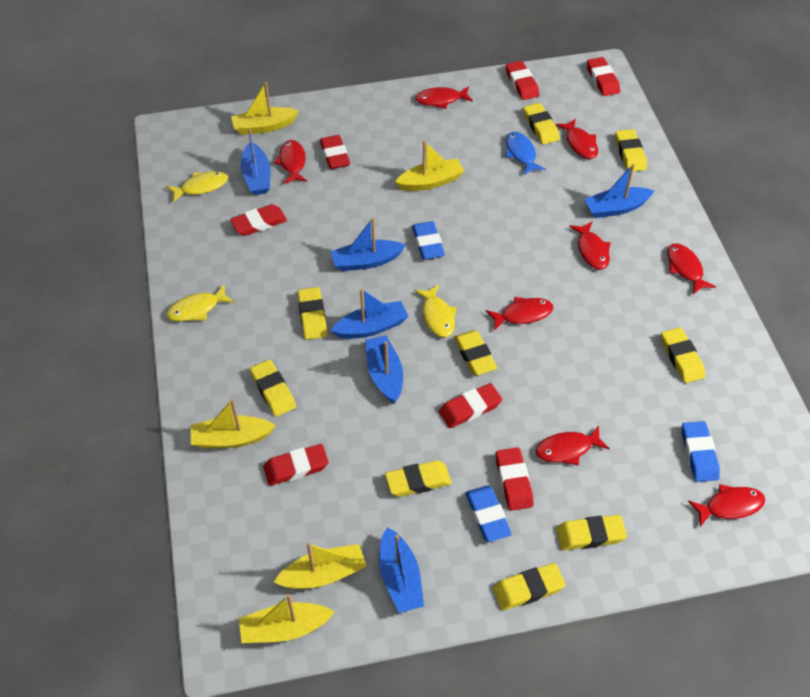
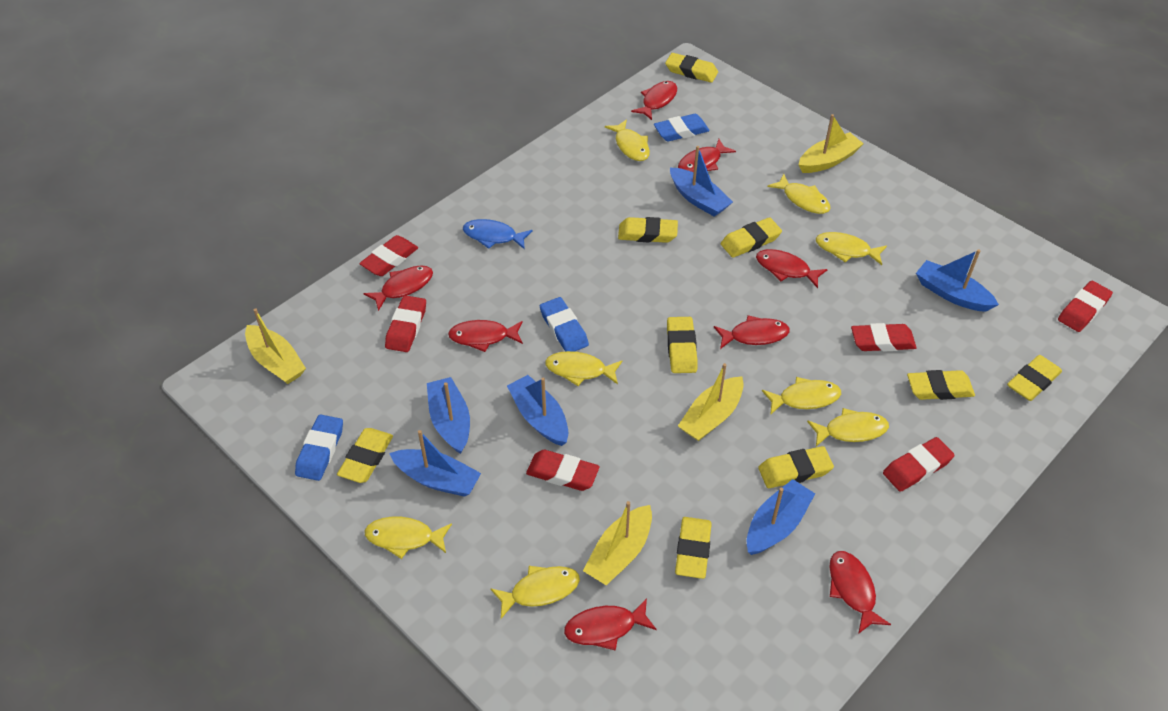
red eraser: 7 -> 6
yellow boat: 5 -> 4
yellow fish: 3 -> 8

